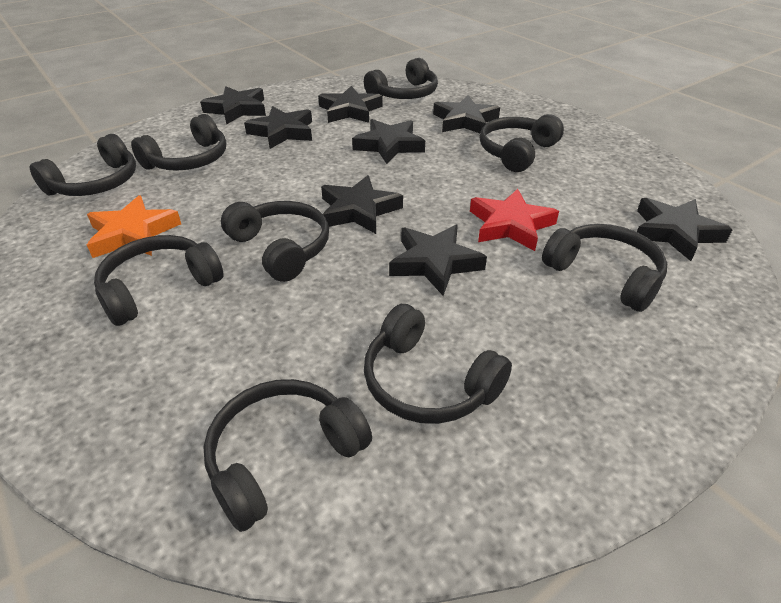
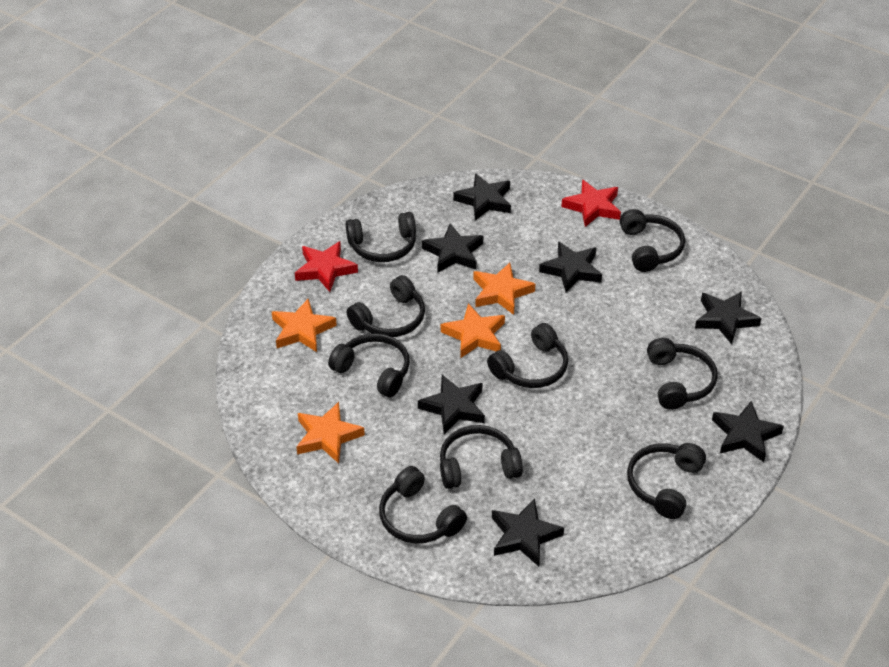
black star: 8 -> 7
orange star: 1 -> 4
red star: 1 -> 2

